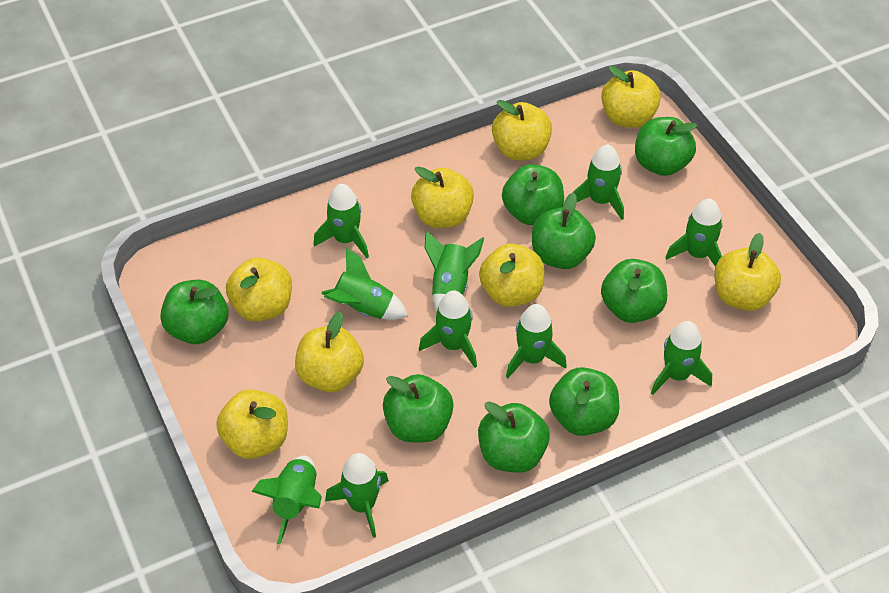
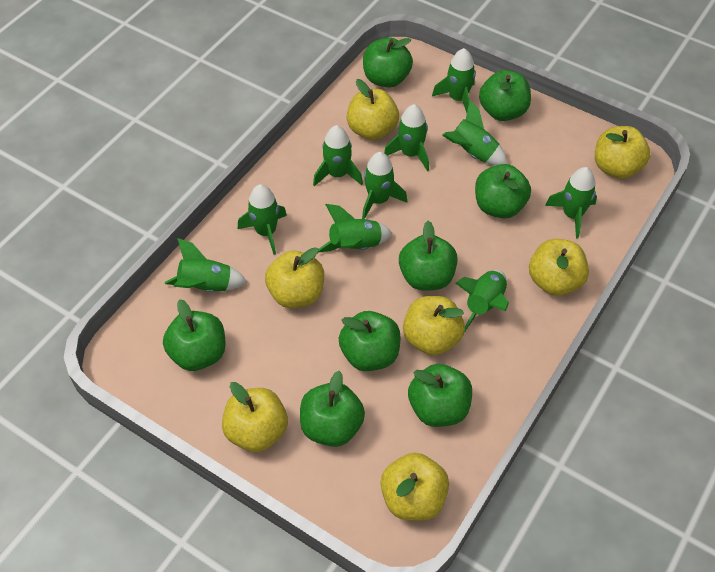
yellow apple: 8 -> 7

